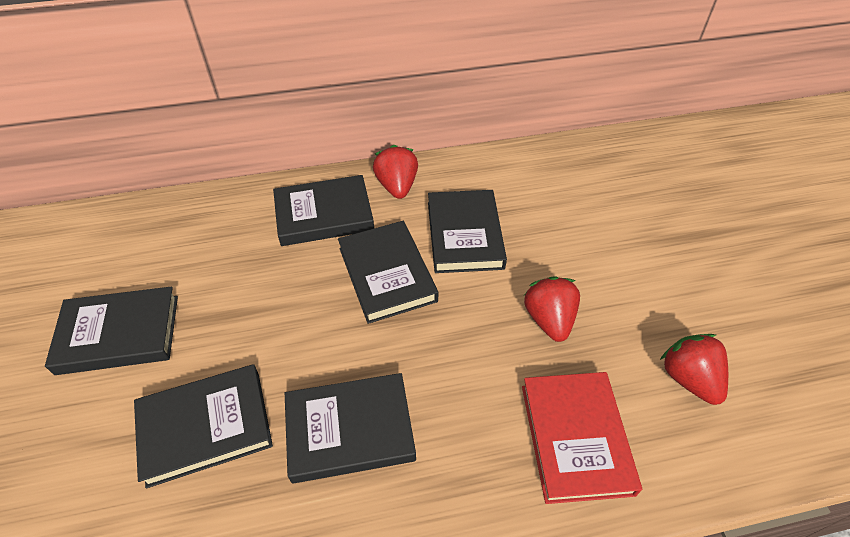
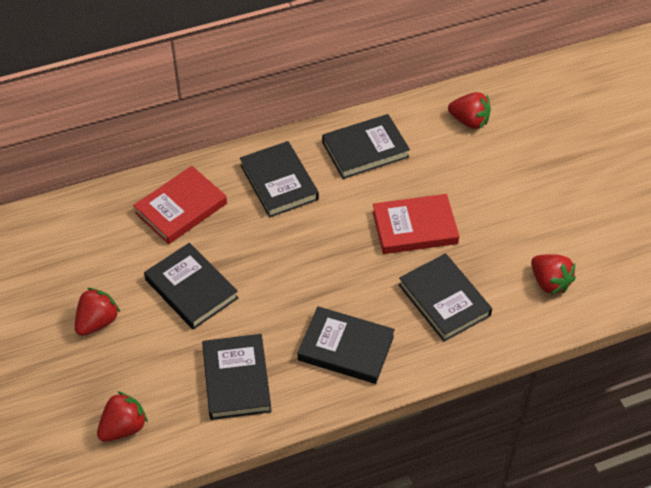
red book: 1 -> 2
red strawberry: 3 -> 4

